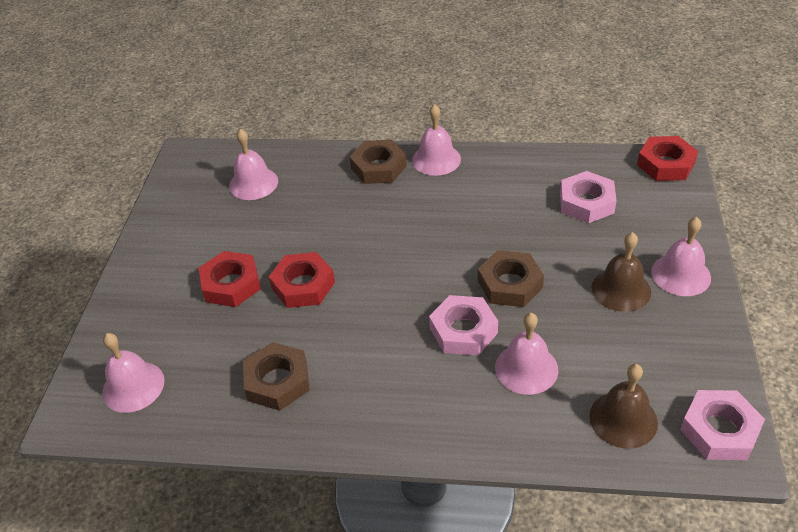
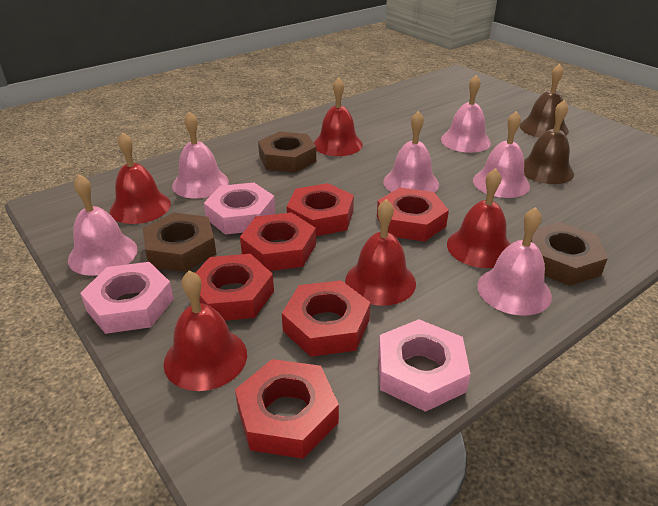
pink bell: 5 -> 6
red bell: 0 -> 5
red nut: 3 -> 6

